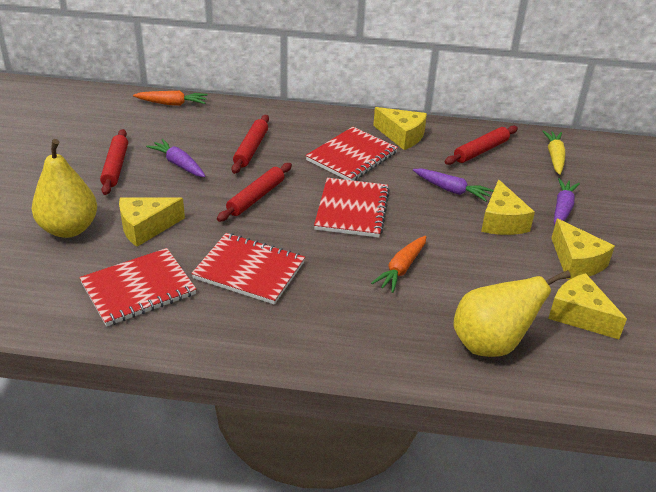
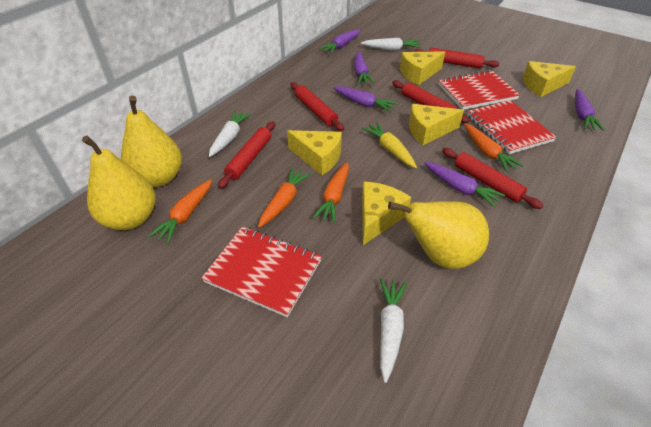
orange carrot: 2 -> 4
purple carrot: 3 -> 5
red notebook: 4 -> 3
red rolling pin: 4 -> 5
white carrot: 0 -> 3
yellow pear: 2 -> 3

